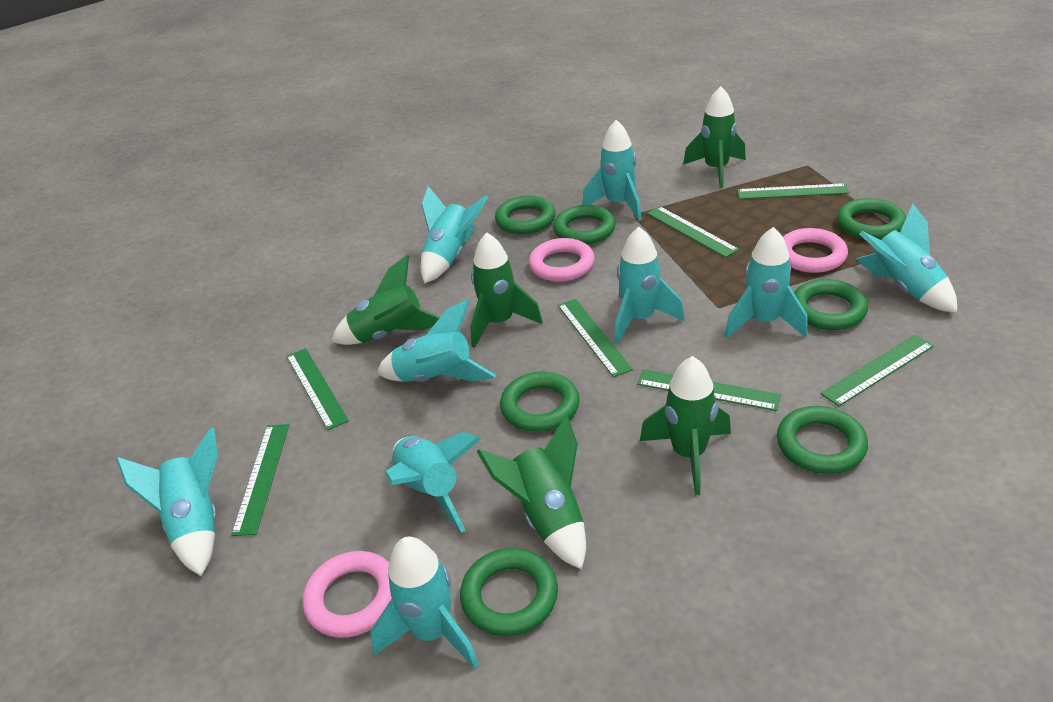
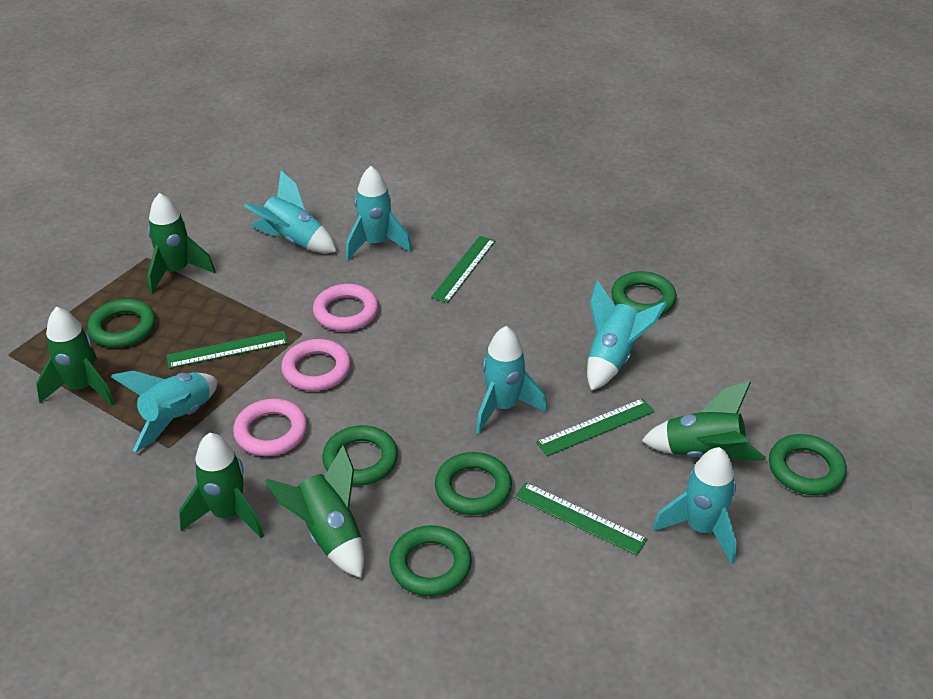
green ring: 7 -> 6
green ruler: 7 -> 4
turquoise rocket: 9 -> 6

